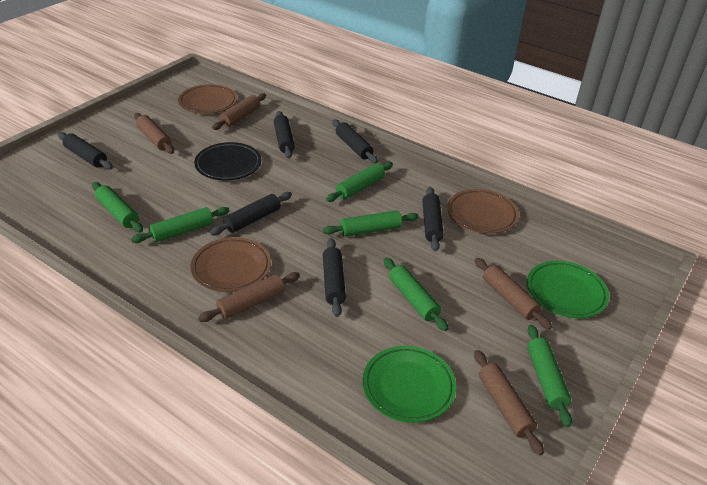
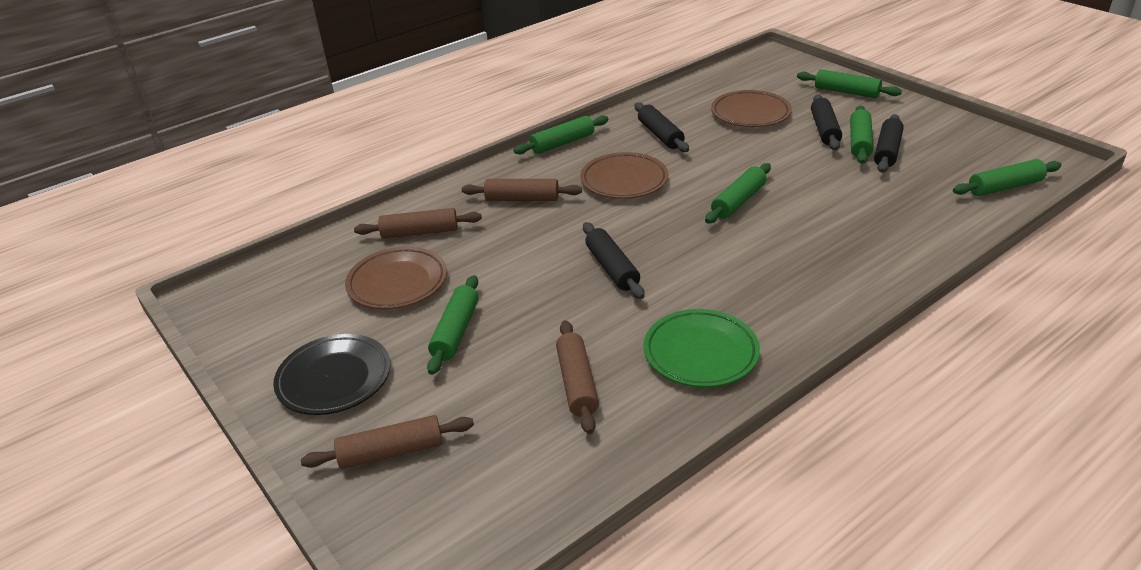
black rolling pin: 6 -> 4
brown rolling pin: 5 -> 4
green plate: 2 -> 1

